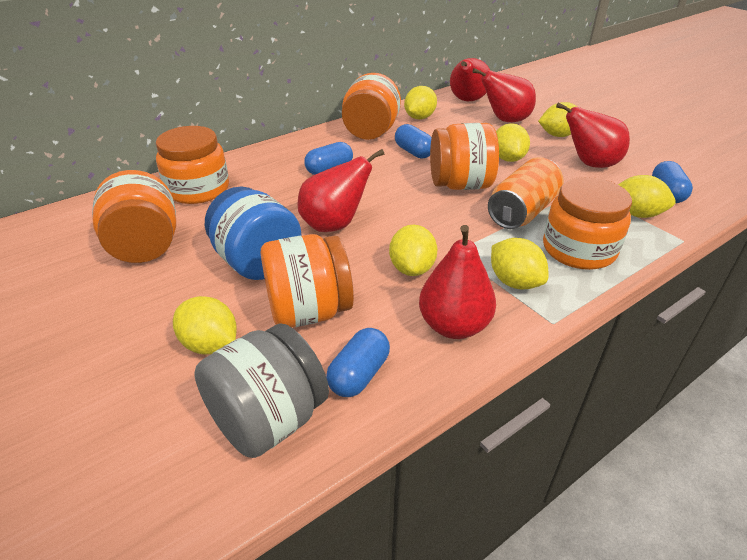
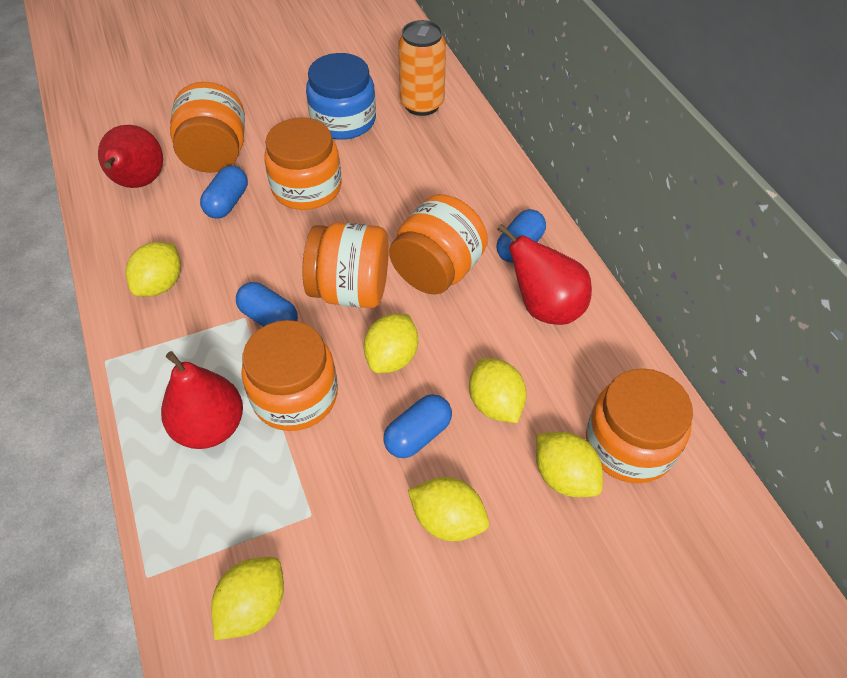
grey jar: 1 -> 0
red pear: 5 -> 3
yellow lemon: 7 -> 6

